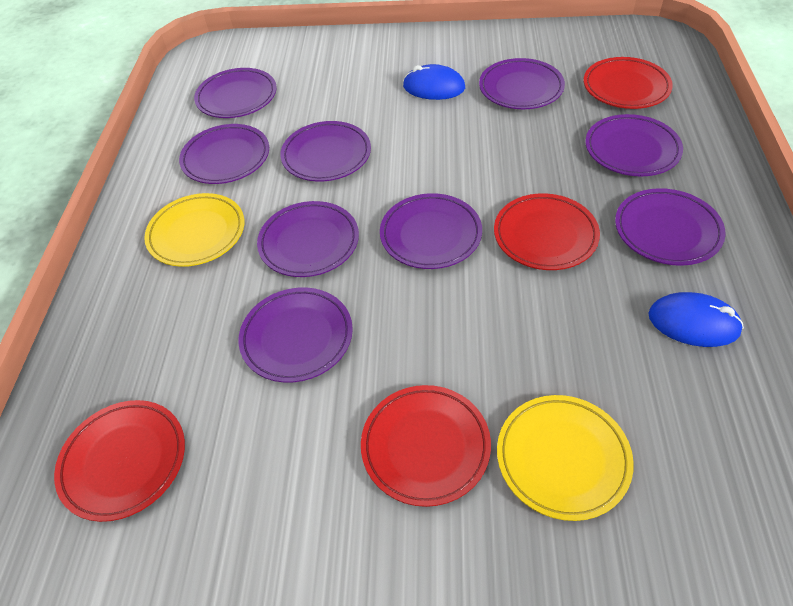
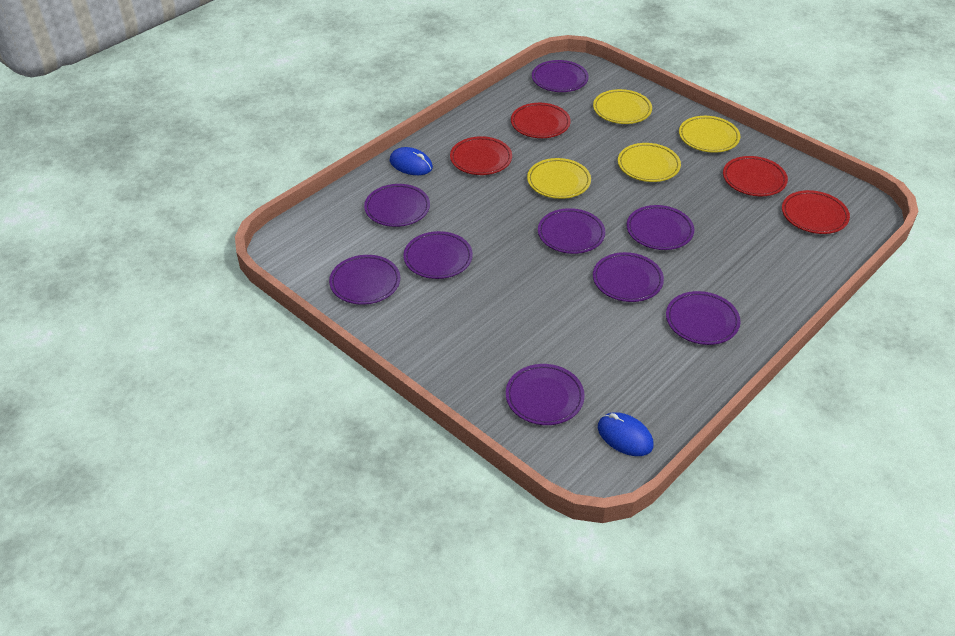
yellow plate: 2 -> 4

